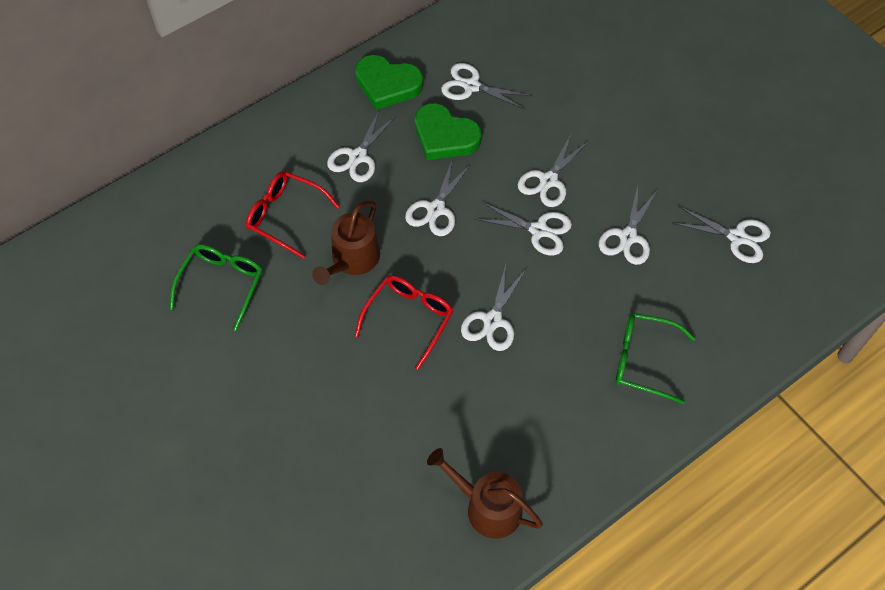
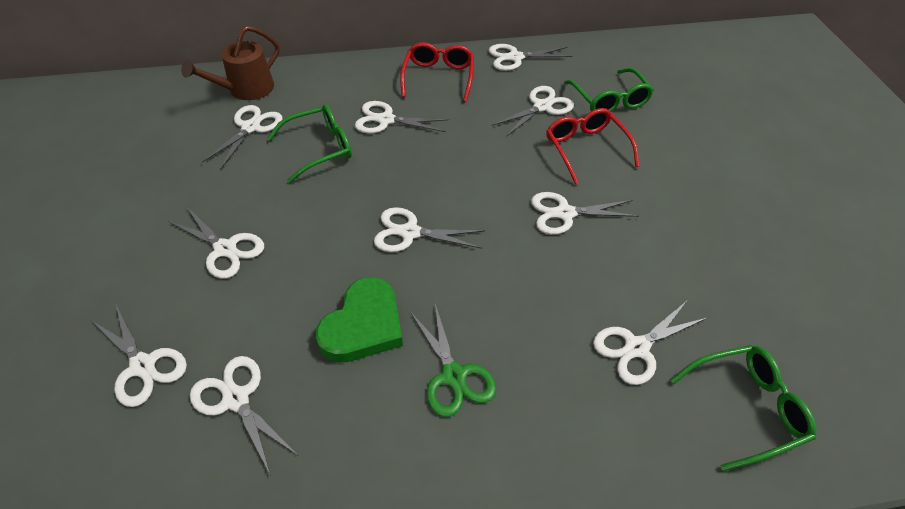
brown watering can: 2 -> 1
green glasses: 2 -> 3
green heart: 2 -> 1
green scissors: 0 -> 1
white scissors: 8 -> 10

